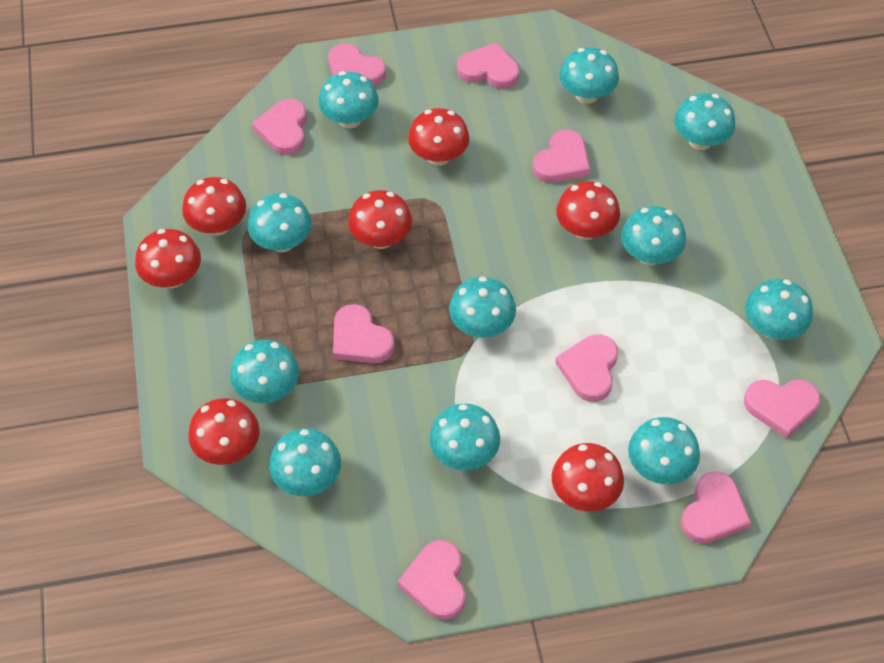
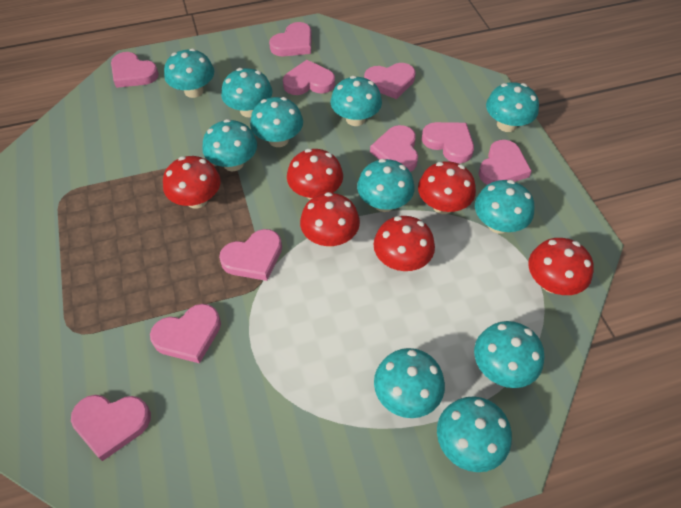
pink heart: 9 -> 10
red mushroom: 7 -> 6

